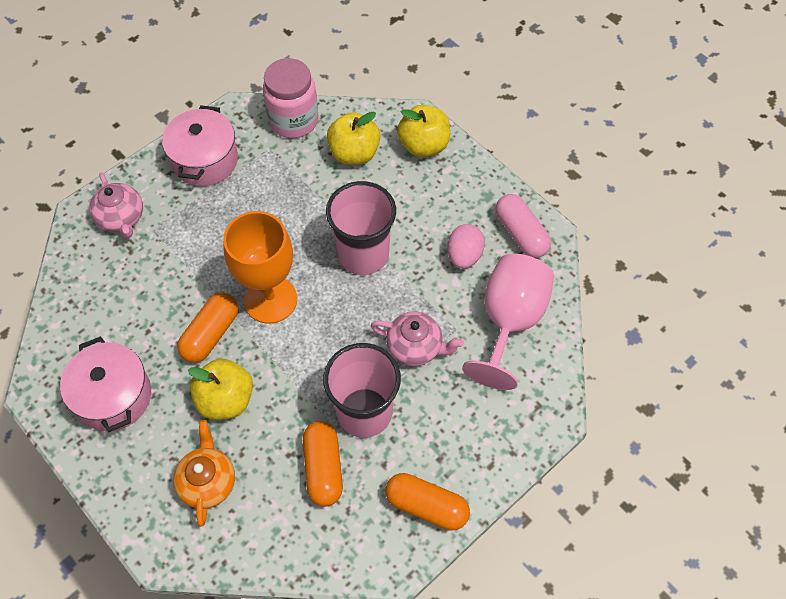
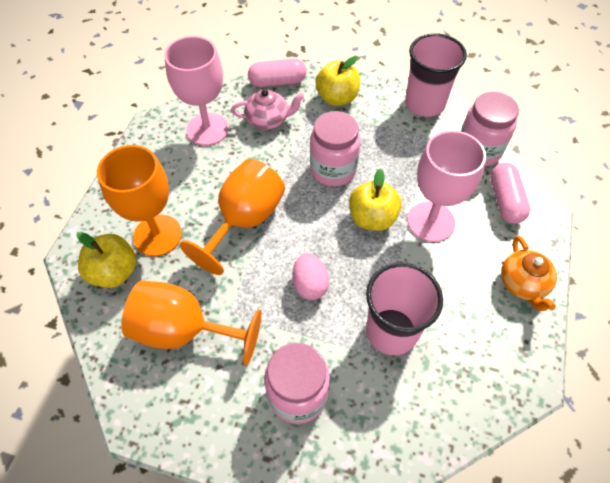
orange capsule: 3 -> 0
orange goblet: 1 -> 3
pink capsule: 1 -> 2
pink goblet: 1 -> 2
pink jar: 1 -> 3
pink pot: 2 -> 0
pink teapot: 2 -> 1

